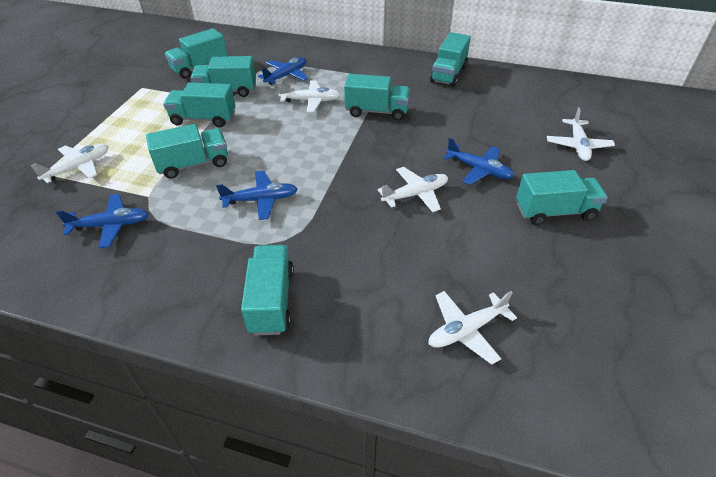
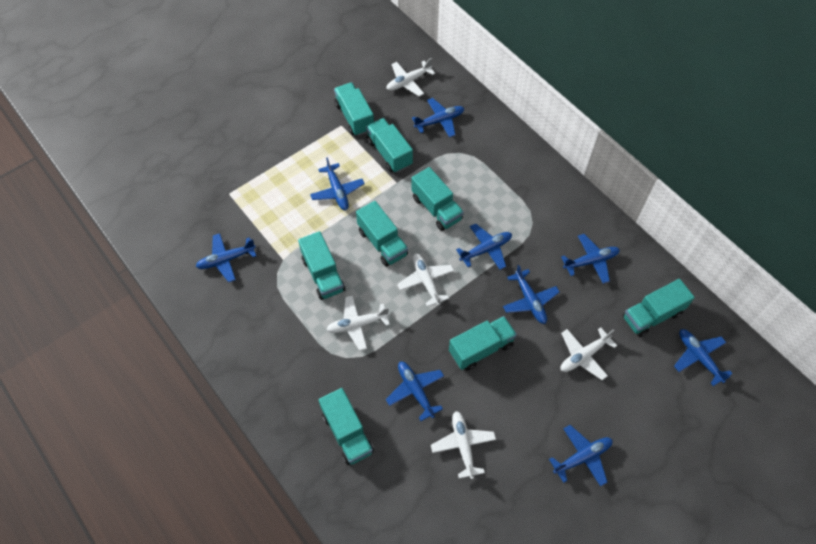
blue plane: 4 -> 9

